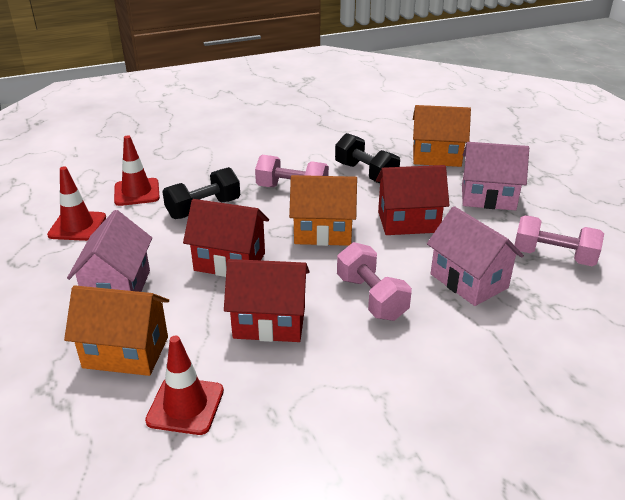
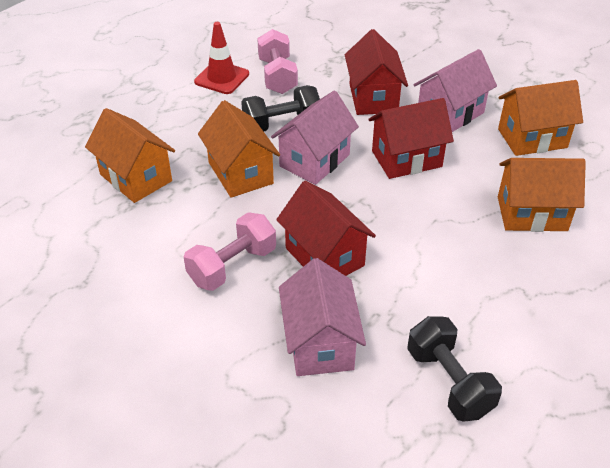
orange house: 3 -> 4
pink dumbbell: 3 -> 2
red traffic cone: 3 -> 1

